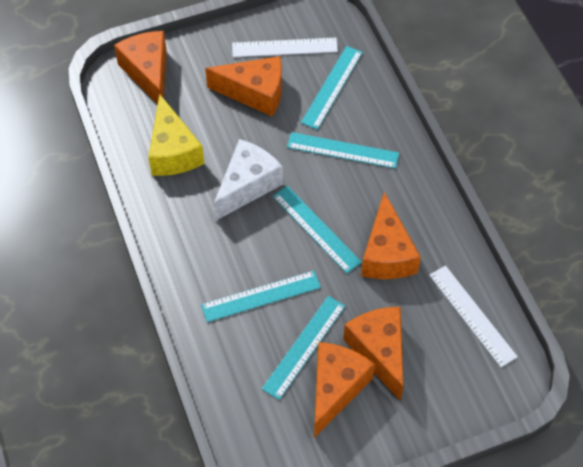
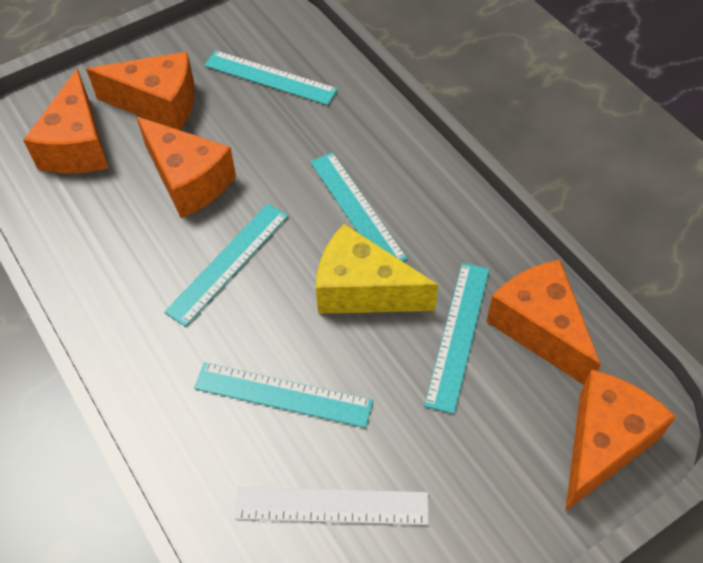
white cheese: 1 -> 0
white ruler: 2 -> 1

